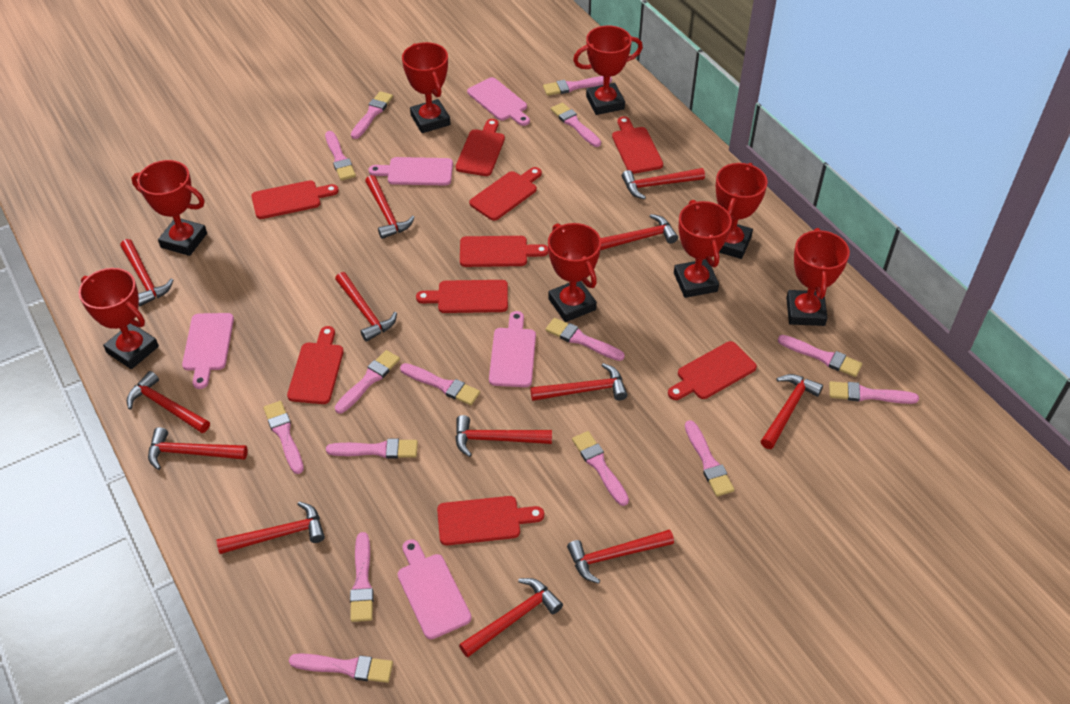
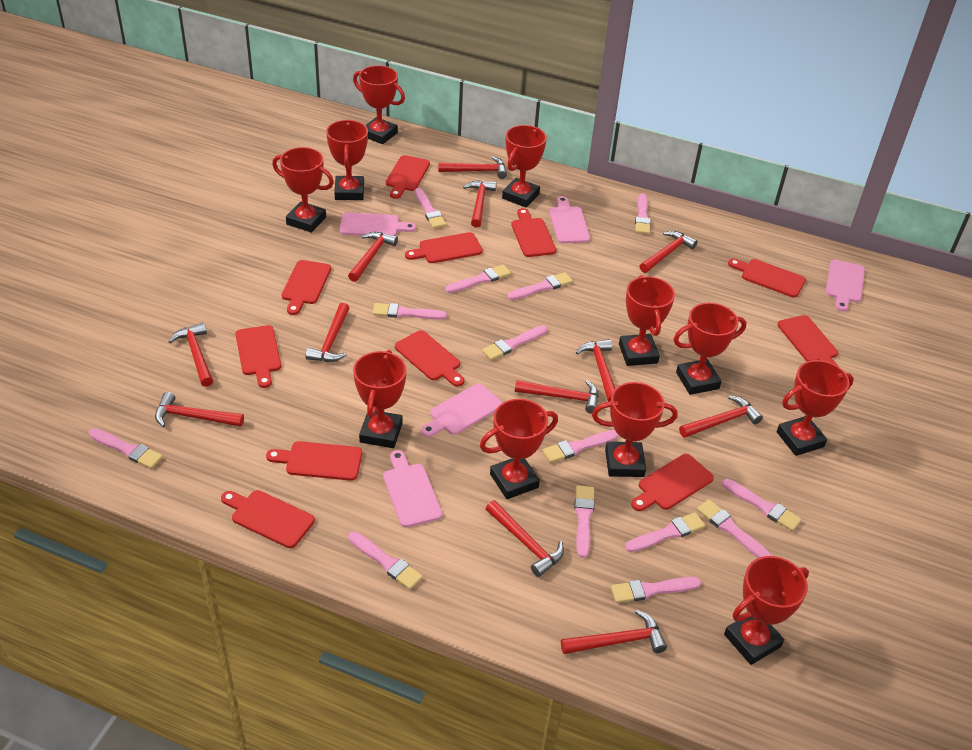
pink brush: 15 -> 14
red cutting board: 9 -> 11
red hammer: 13 -> 12
red trophy: 8 -> 11

